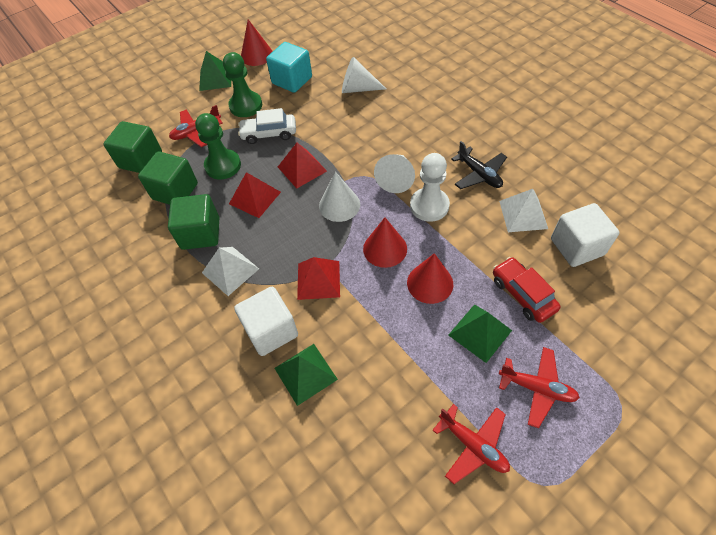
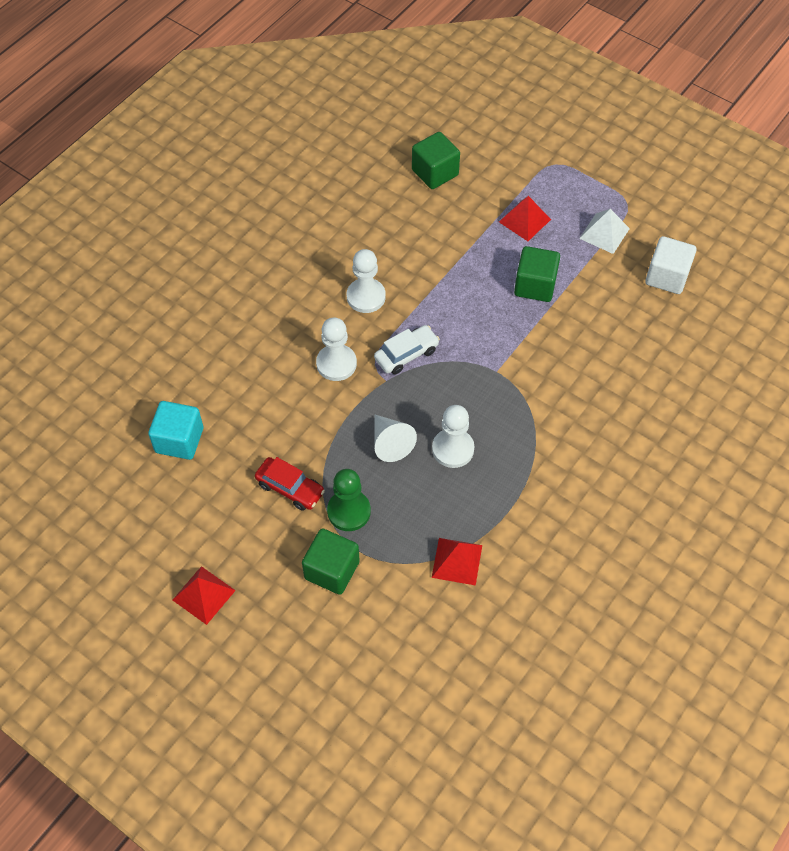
black plane: 1 -> 0
green pawn: 2 -> 1
green pyramid: 3 -> 0
red cone: 3 -> 0
red plane: 3 -> 0
white cone: 3 -> 1
white cube: 2 -> 1
white pawn: 1 -> 3
white pyramid: 2 -> 1

